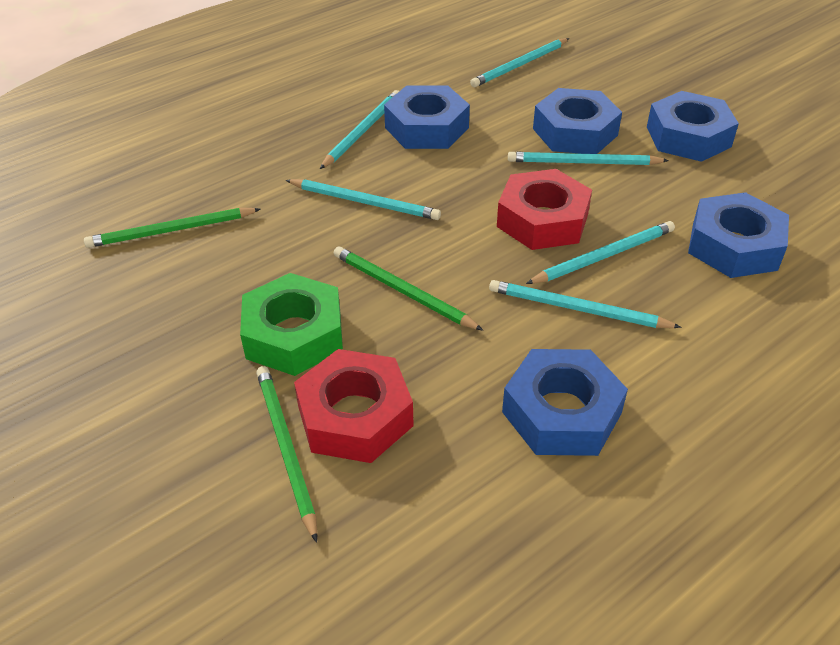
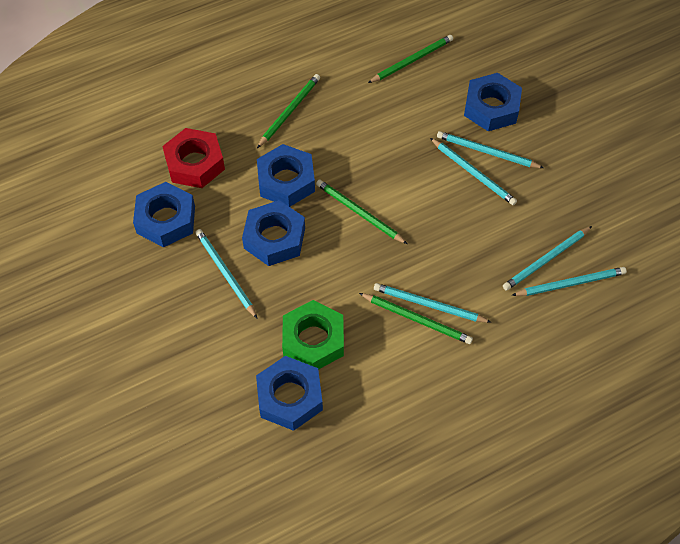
green pencil: 3 -> 4
red nut: 2 -> 1

